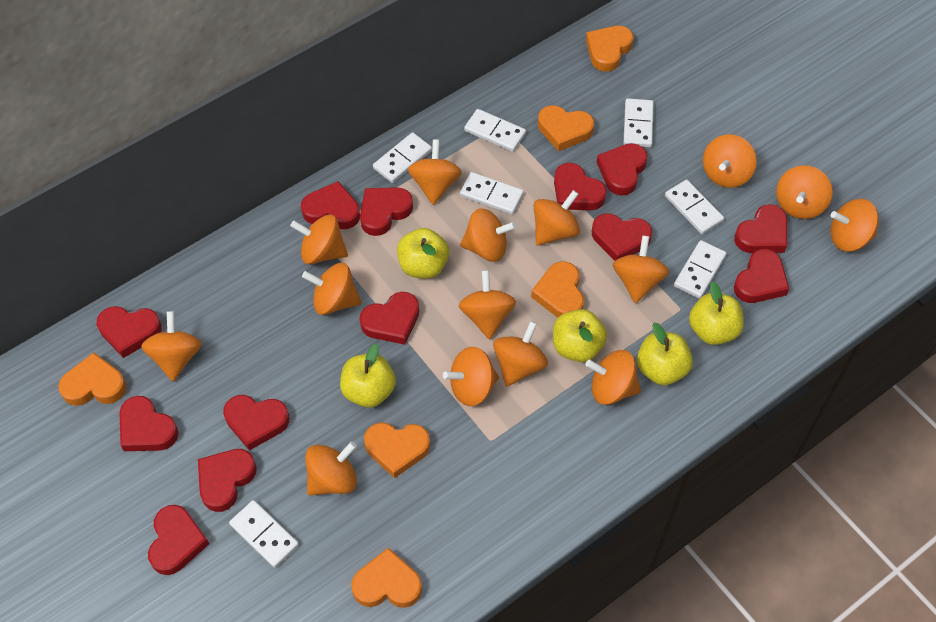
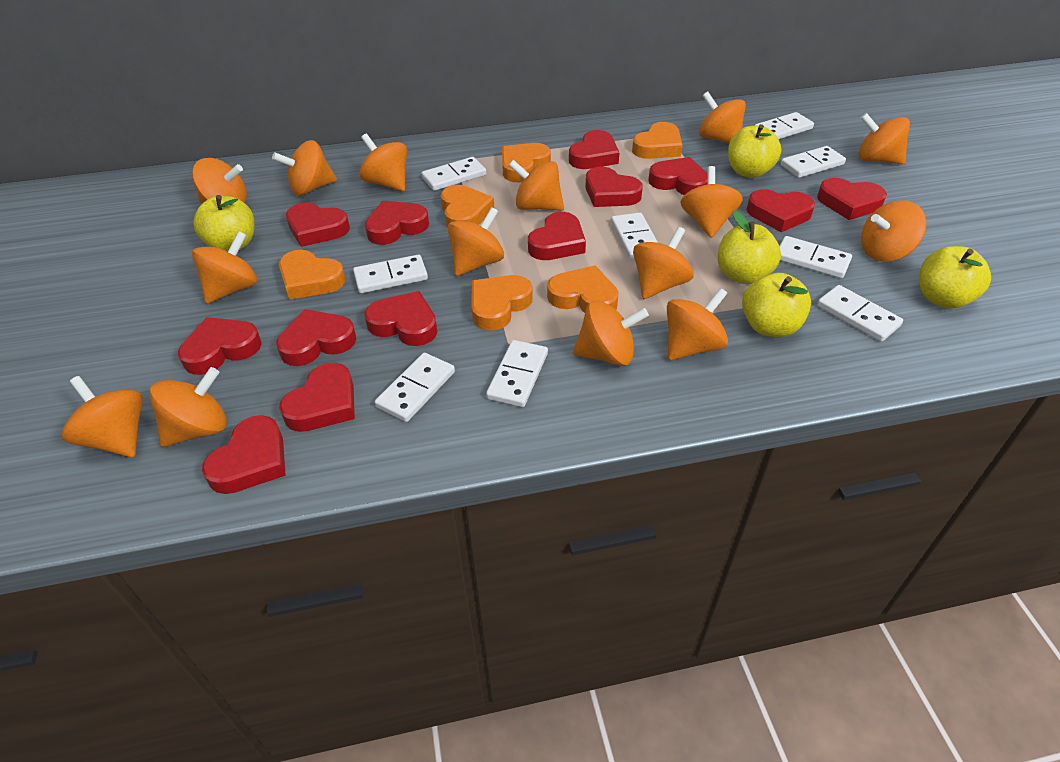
white domino: 7 -> 9

